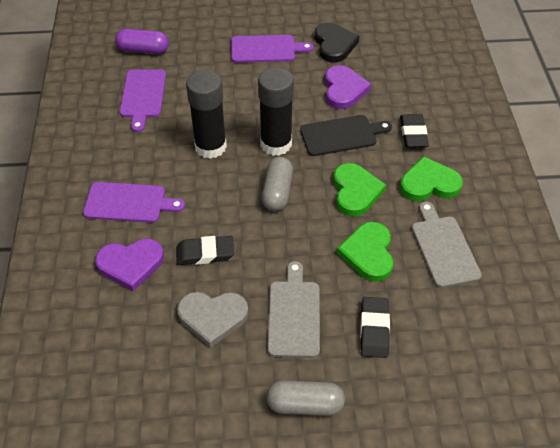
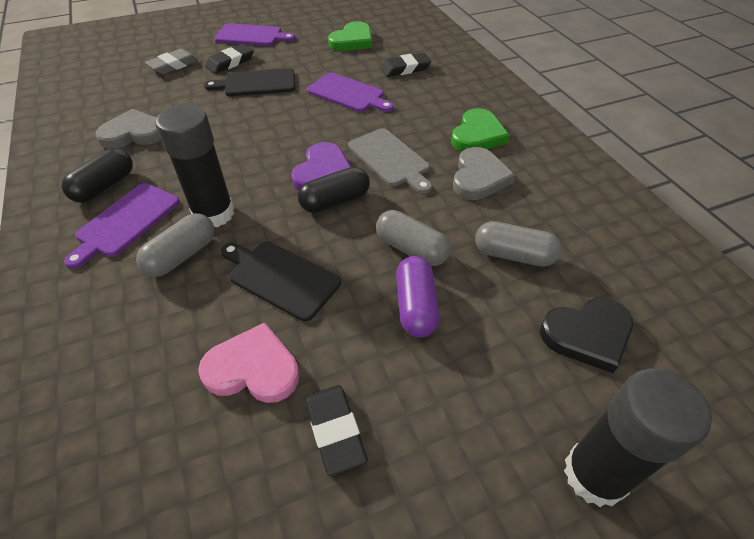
black capsule: 0 -> 2
black cutting board: 1 -> 2
green heart: 3 -> 2
grey capsule: 2 -> 3
grey cutting board: 2 -> 1
grey eraser: 0 -> 1
grey heart: 1 -> 2
pink heart: 0 -> 1
purple heart: 2 -> 1

